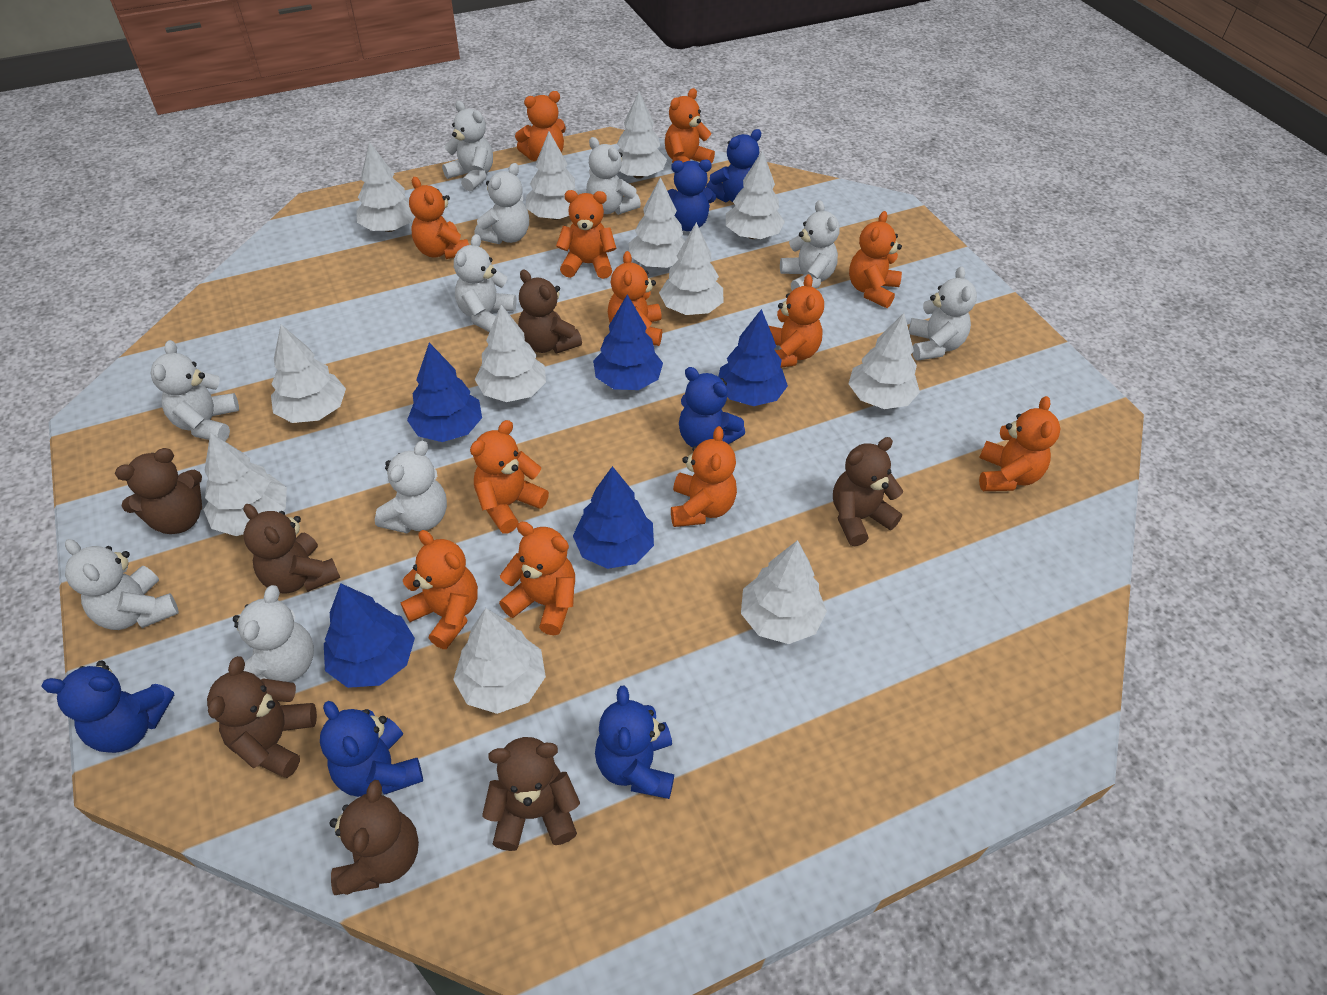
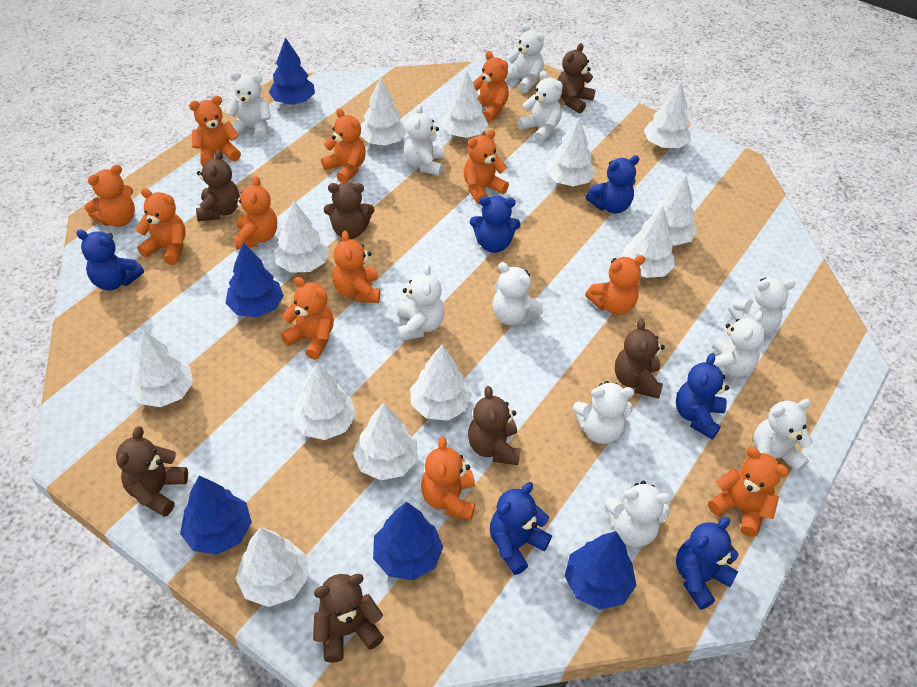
white teddy bear: 10 -> 11

